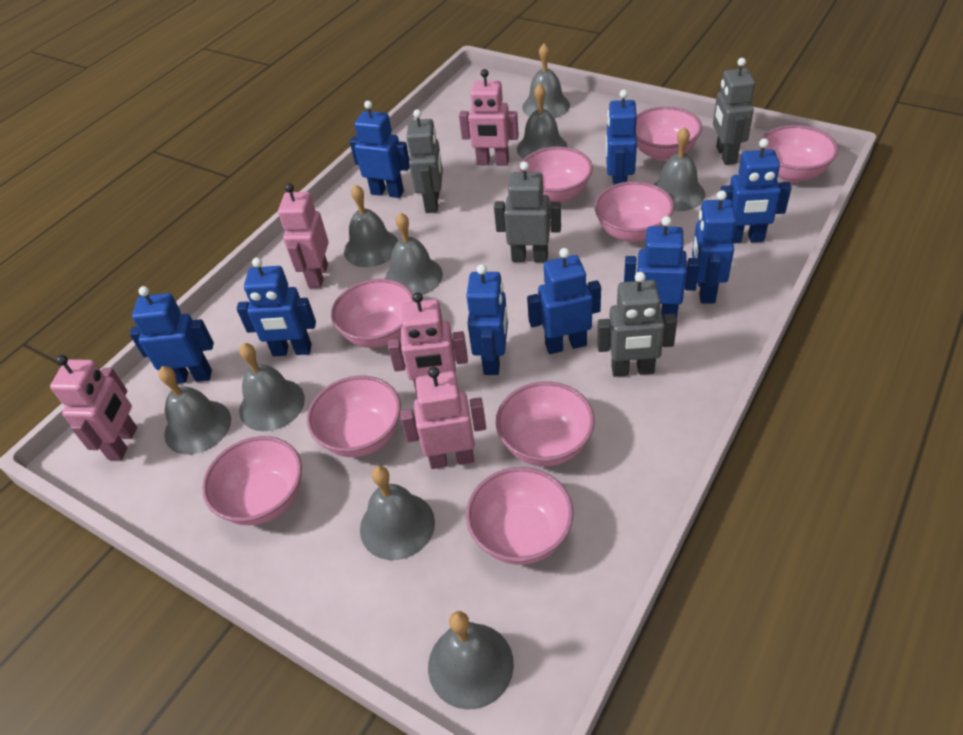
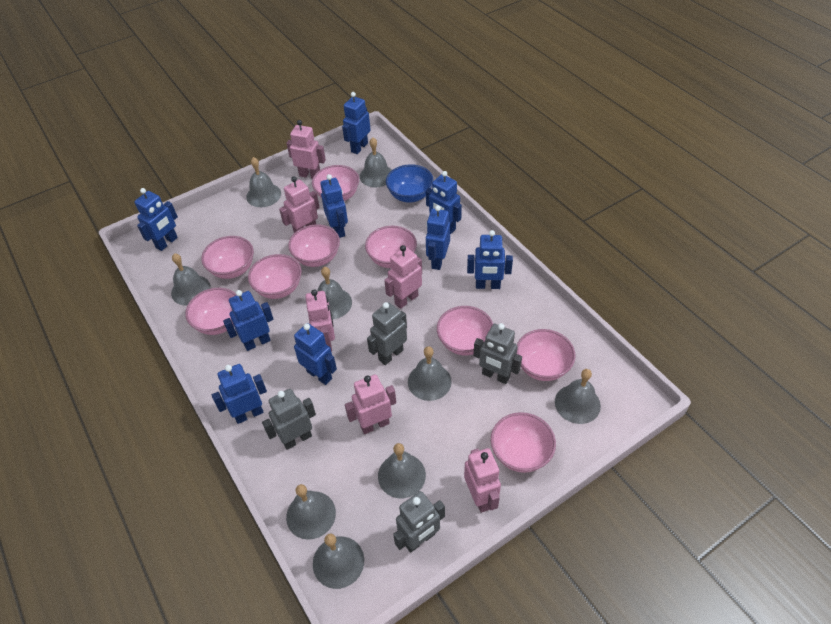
blue bowl: 0 -> 1
pink robot: 5 -> 6

